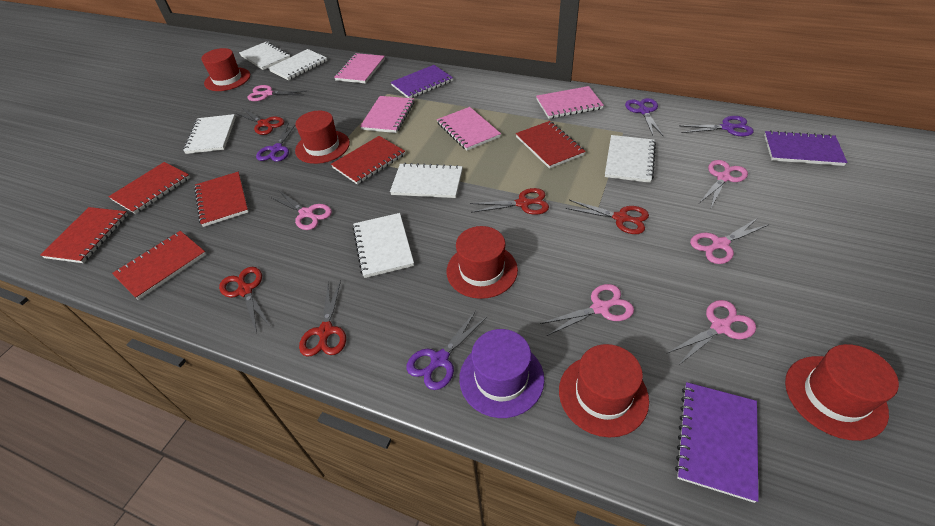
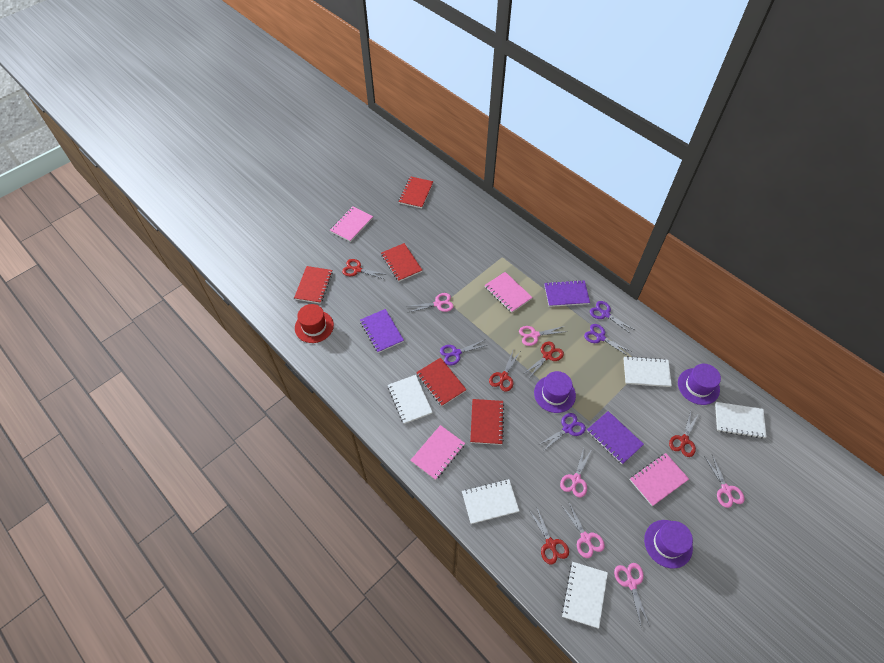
purple hat: 1 -> 3
red hat: 5 -> 1
red notebook: 6 -> 5
white notebook: 6 -> 5

